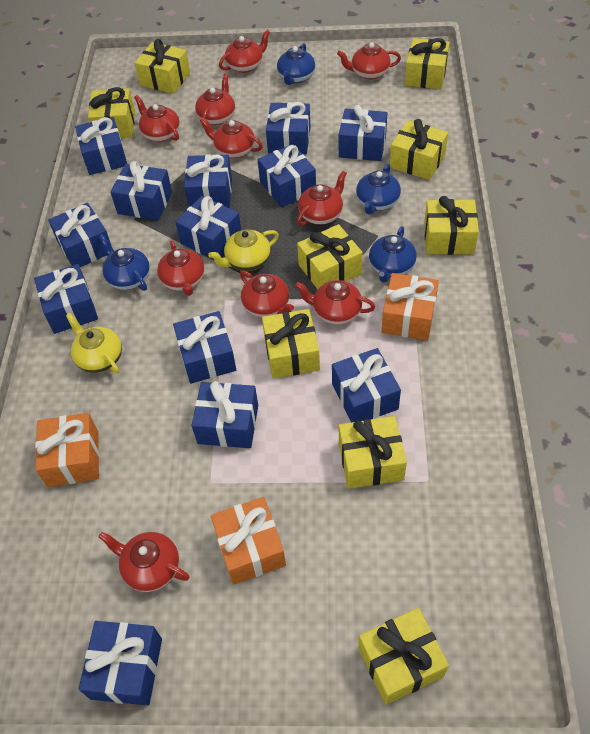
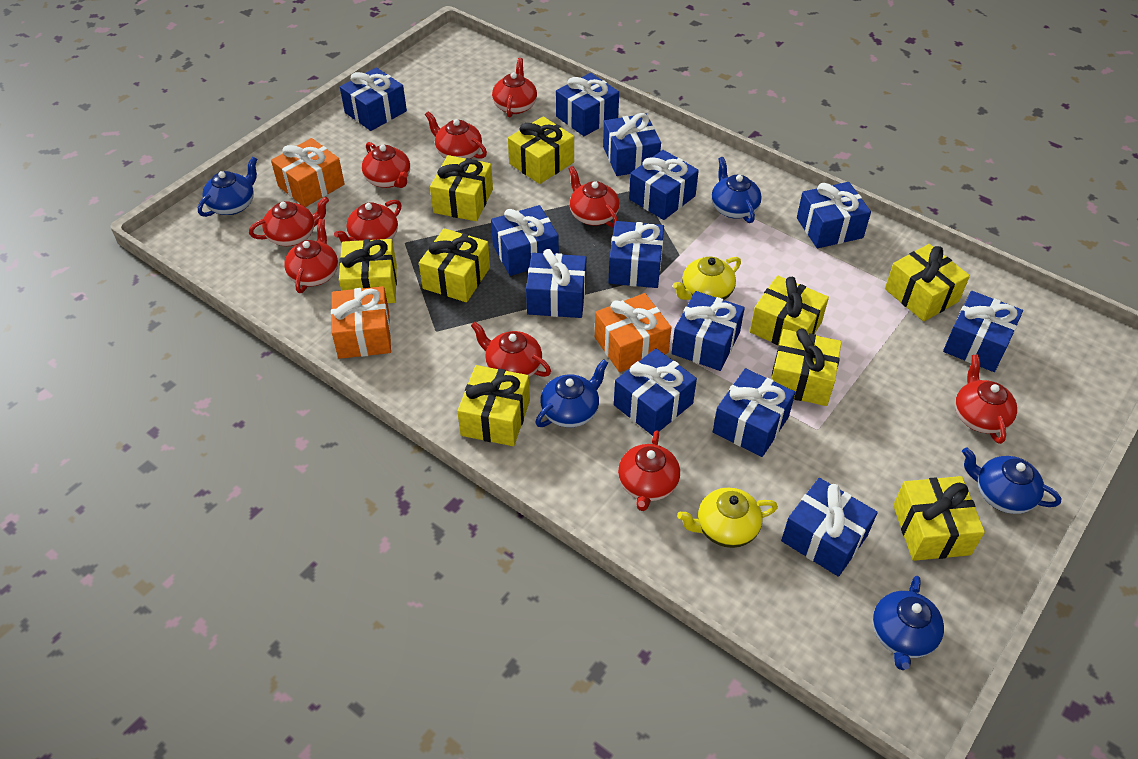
blue teapot: 4 -> 5

